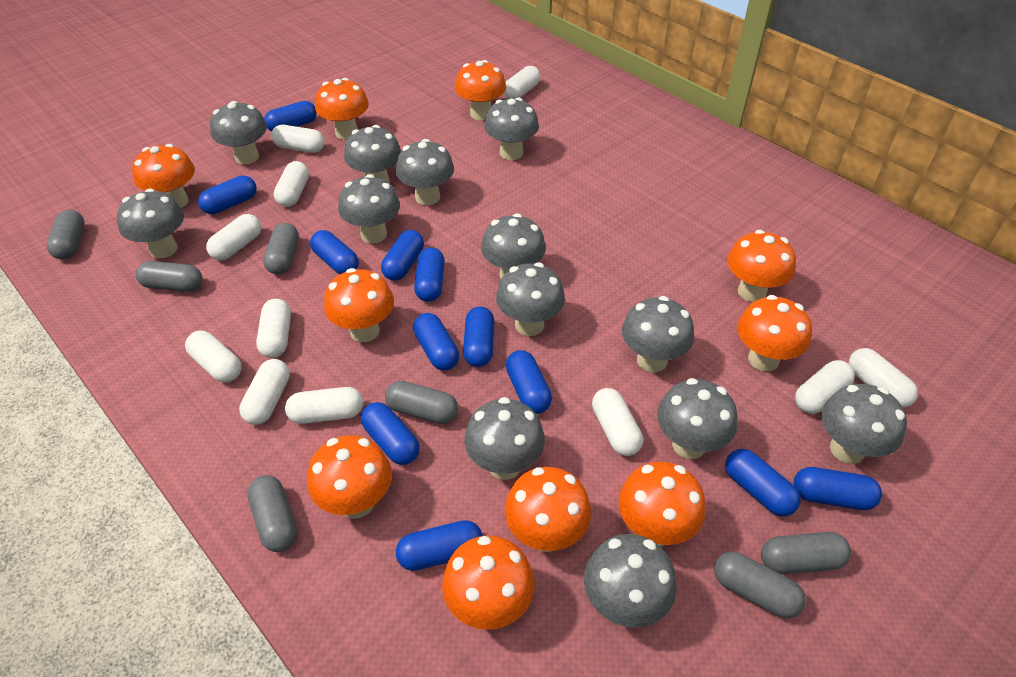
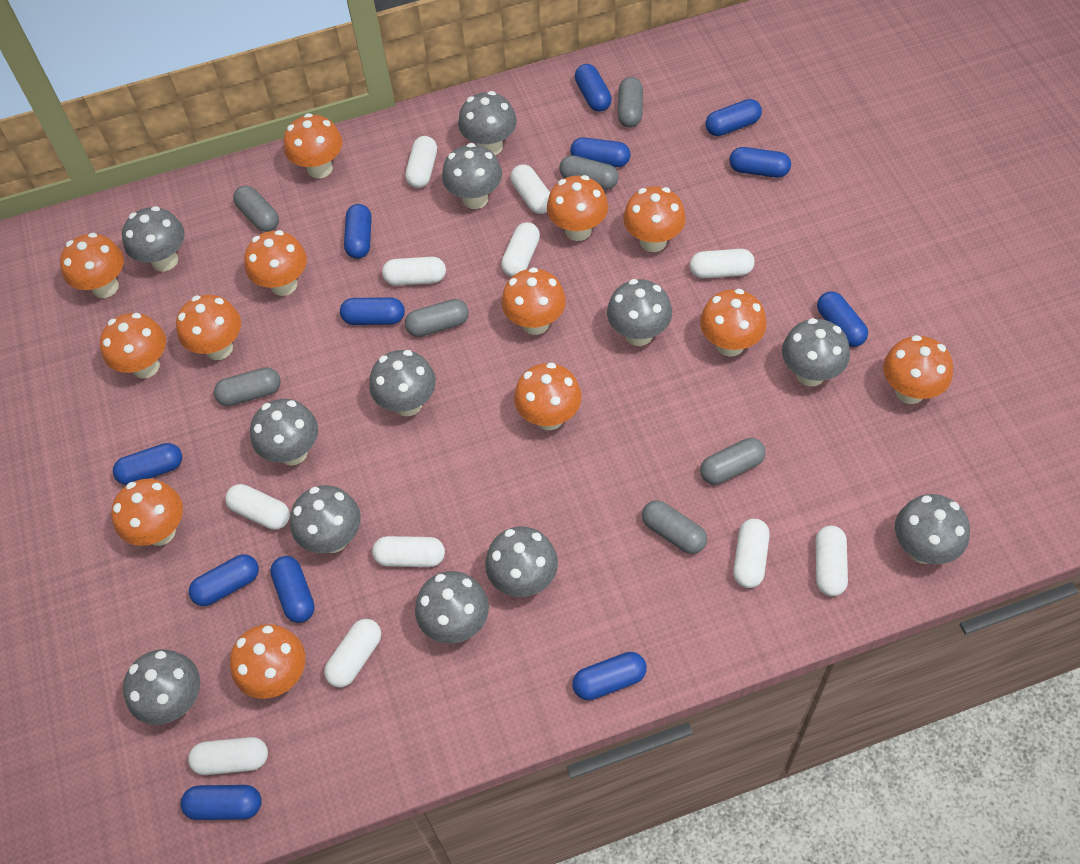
grey mushroom: 13 -> 12
orange mushroom: 10 -> 13

